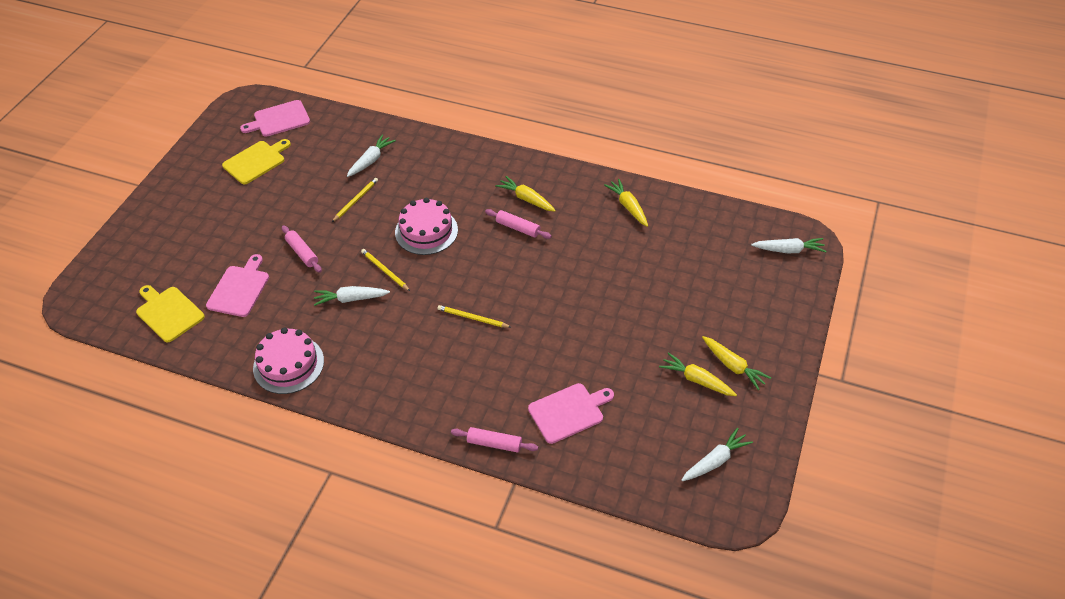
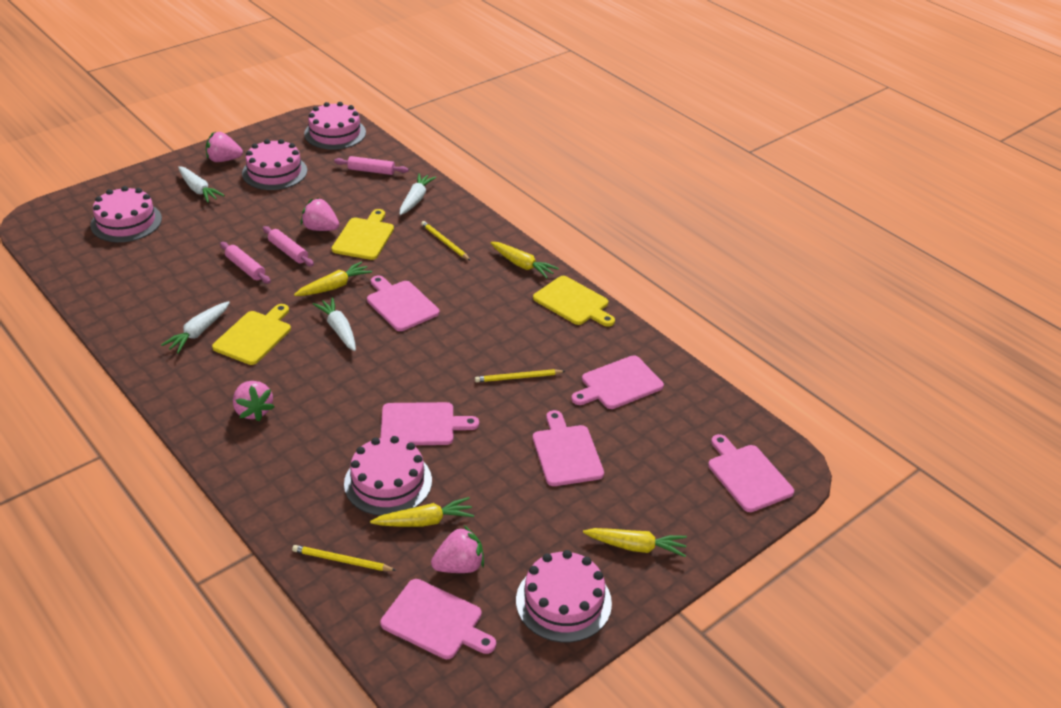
pink cake: 2 -> 5
pink cutting board: 3 -> 6
pink strawberry: 0 -> 4
yellow cutting board: 2 -> 3

